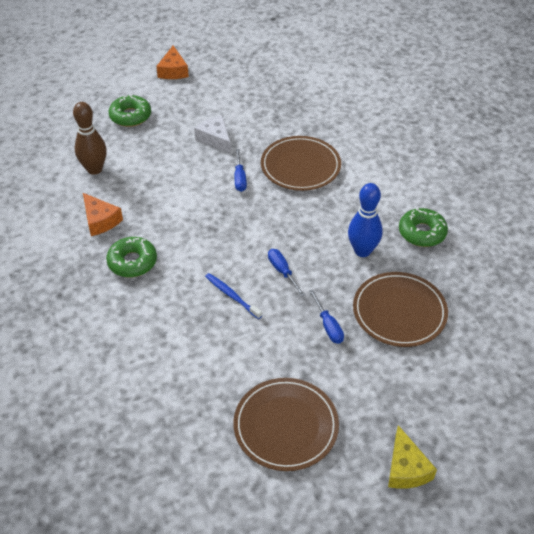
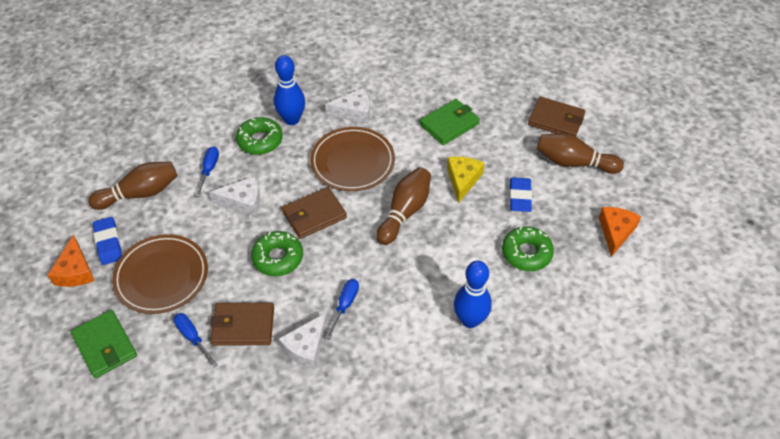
blue bowling pin: 1 -> 2
blue eraser: 0 -> 2
blue toothbrush: 1 -> 0
brown bowling pin: 1 -> 3
brown plate: 3 -> 2
brown wallet: 0 -> 3
green wallet: 0 -> 2
white cheese: 1 -> 3

